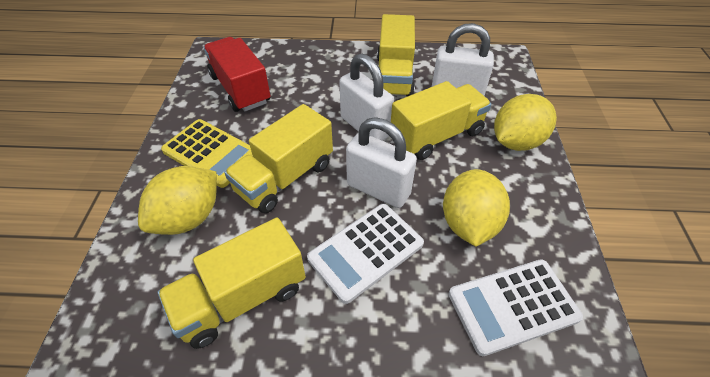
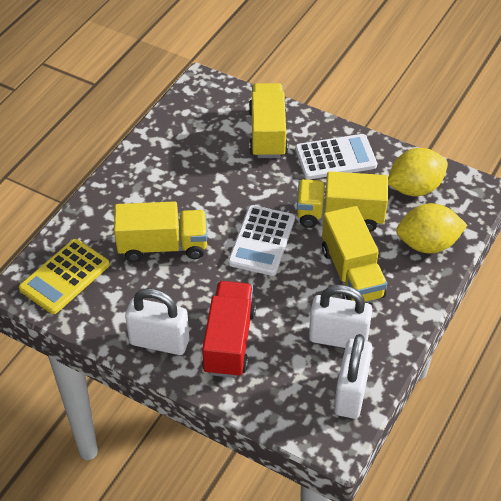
yellow lemon: 3 -> 2

